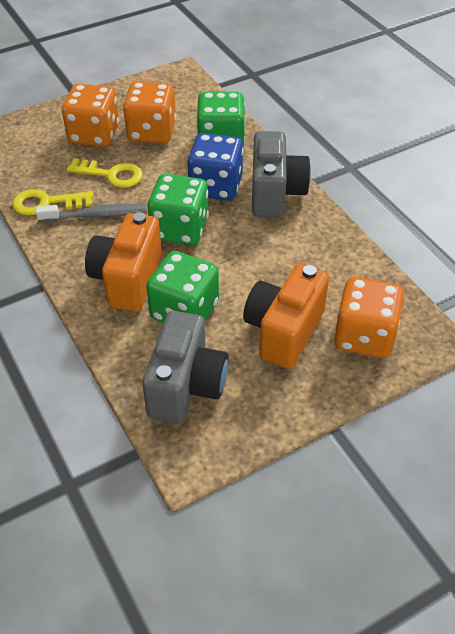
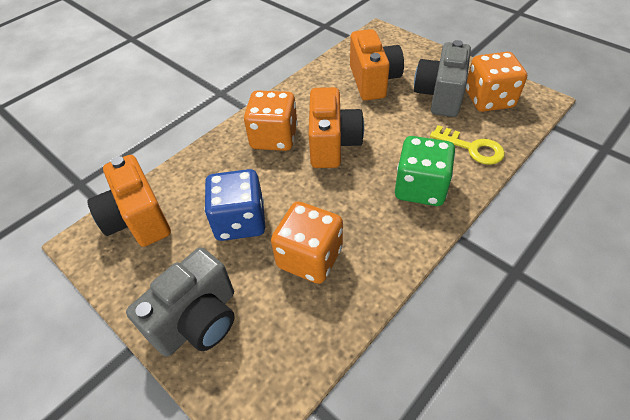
green dice: 3 -> 1
grey toothbrush: 1 -> 0
orange camera: 2 -> 3
yellow key: 2 -> 1

